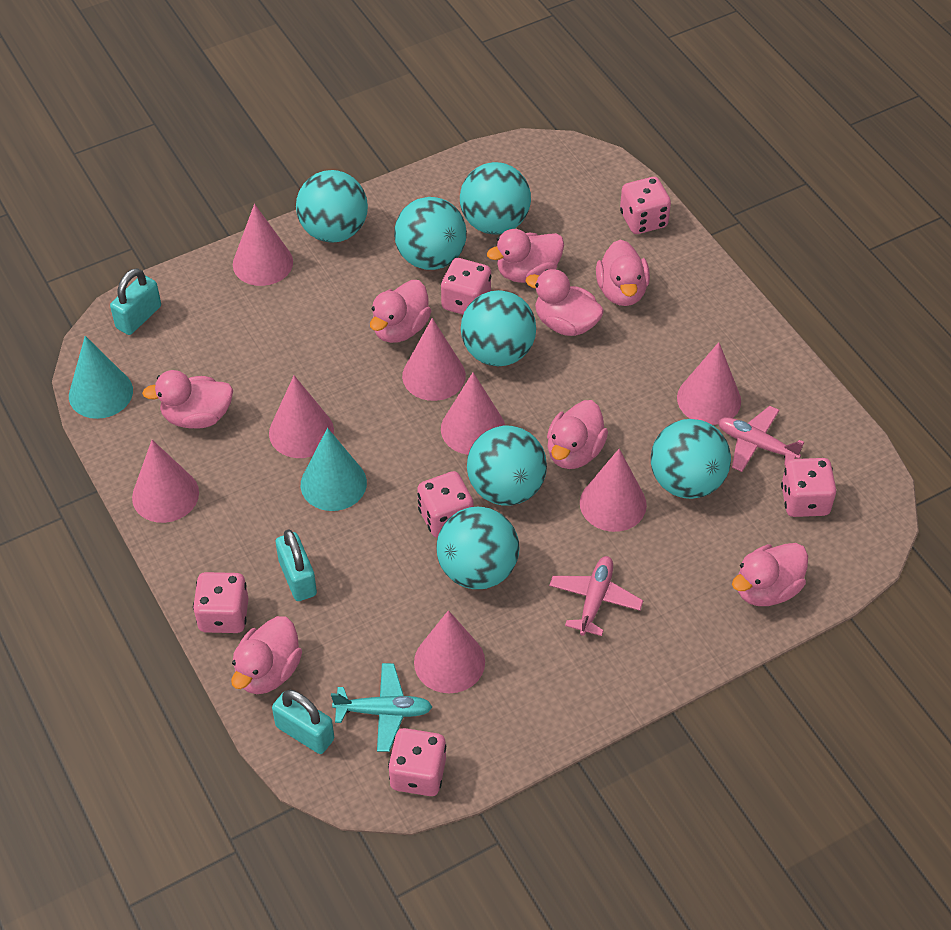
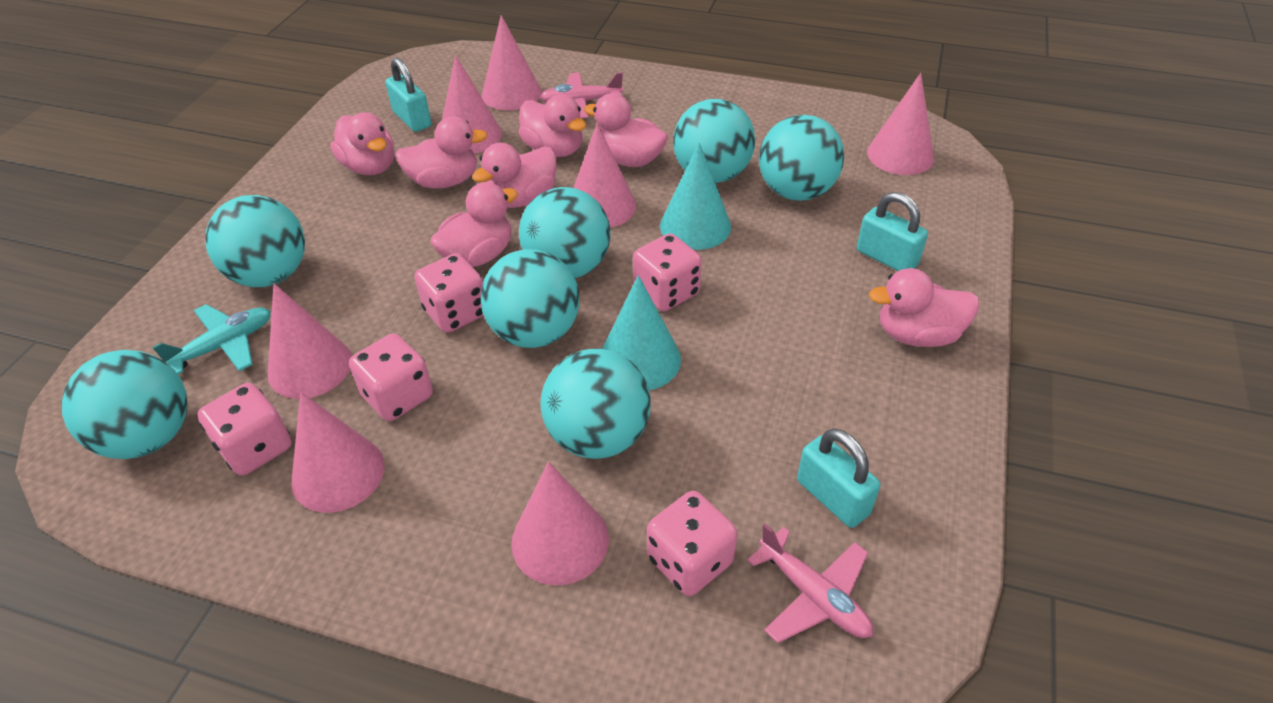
pink cone: 8 -> 7
pink dice: 6 -> 5
pink duck: 8 -> 7

